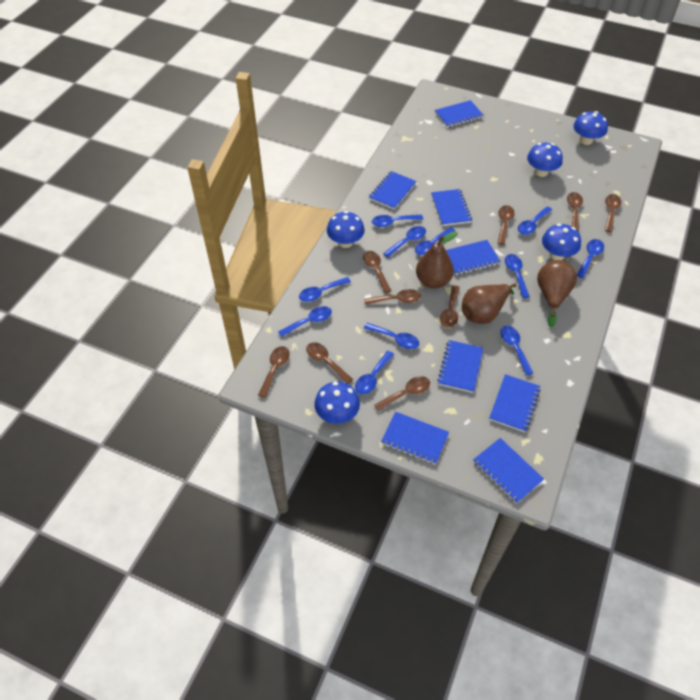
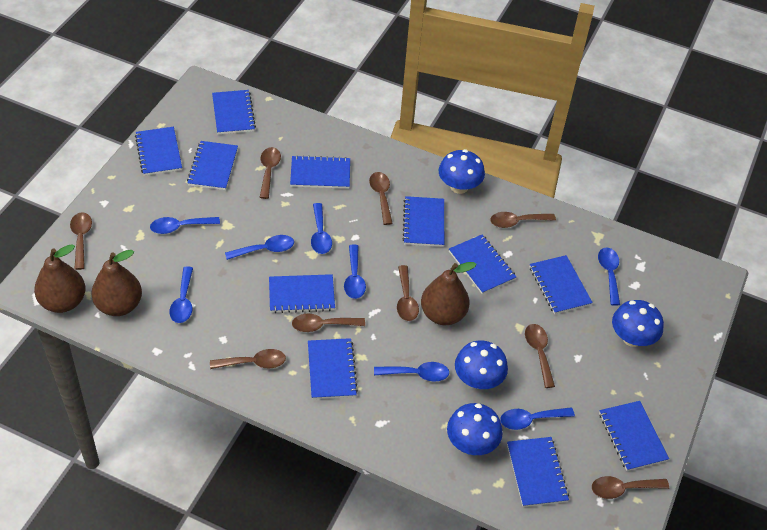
blue mushroom: 5 -> 4
blue notebook: 8 -> 11
blue spoon: 11 -> 8

